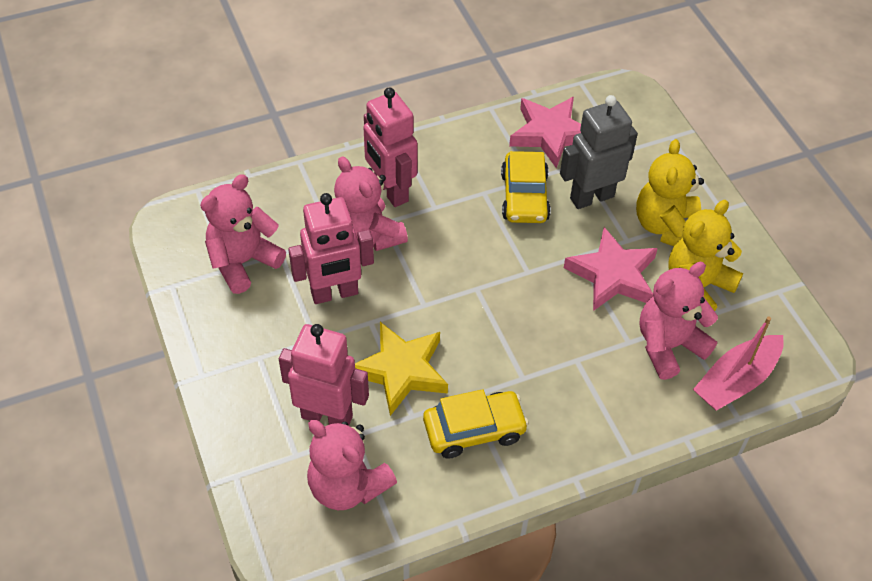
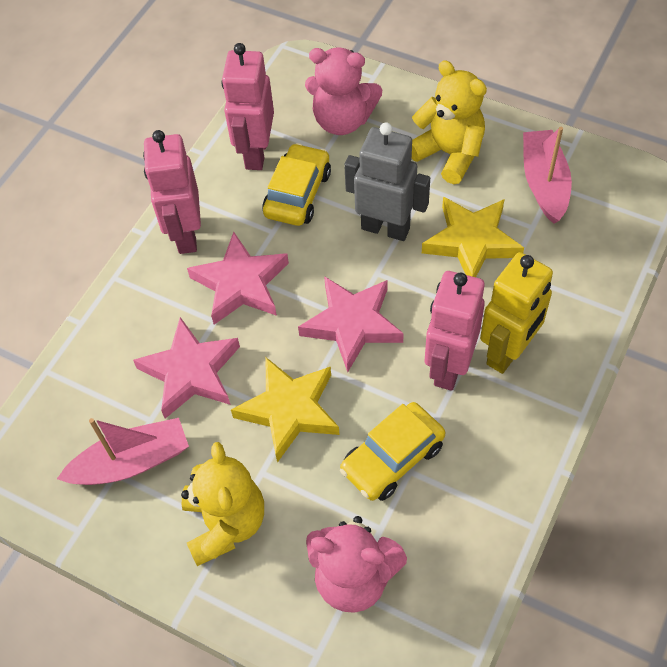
pink boat: 1 -> 2
pink star: 2 -> 3
pink teddy bear: 4 -> 2
yellow robot: 0 -> 1
yellow star: 1 -> 2

